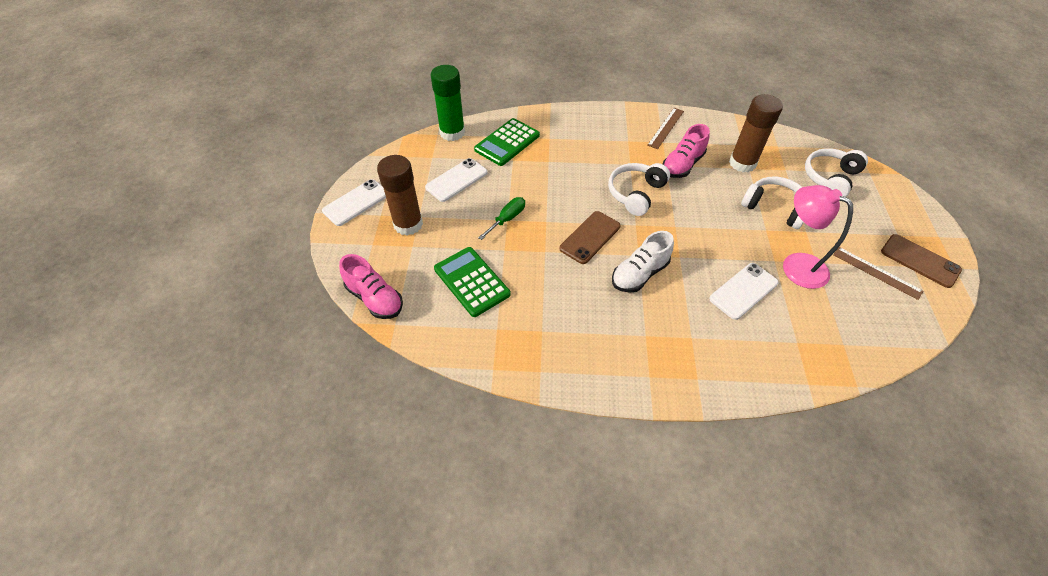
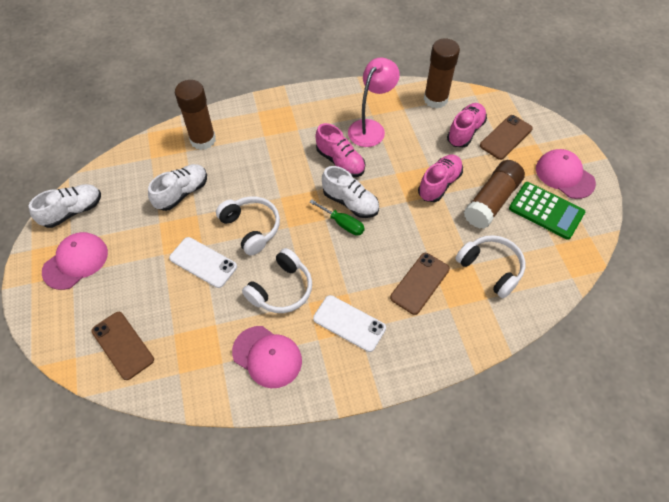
brown glue stick: 2 -> 3
brown phone: 2 -> 3
brown ruler: 2 -> 0
green calculator: 2 -> 1
green glue stick: 1 -> 0
pink cap: 0 -> 3
pink shoe: 2 -> 3
white phone: 3 -> 2
white shoe: 1 -> 3

